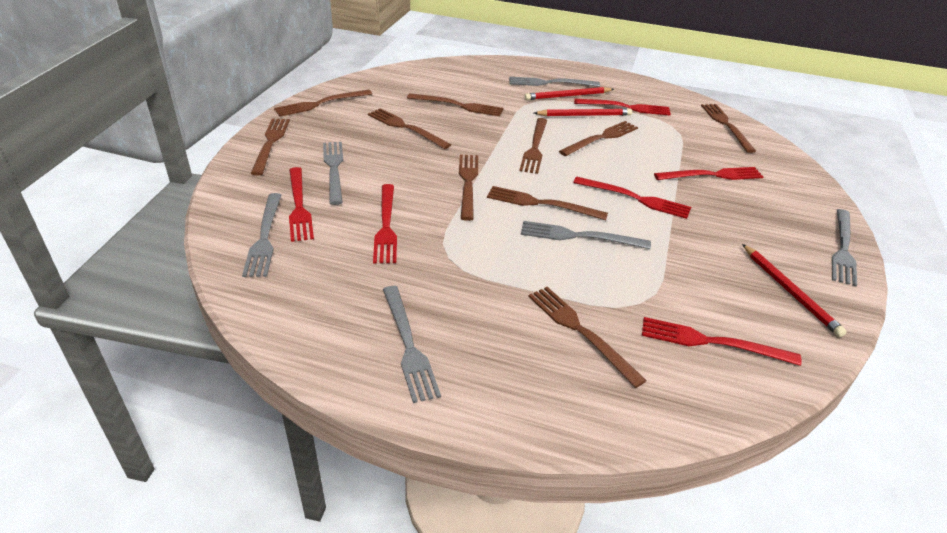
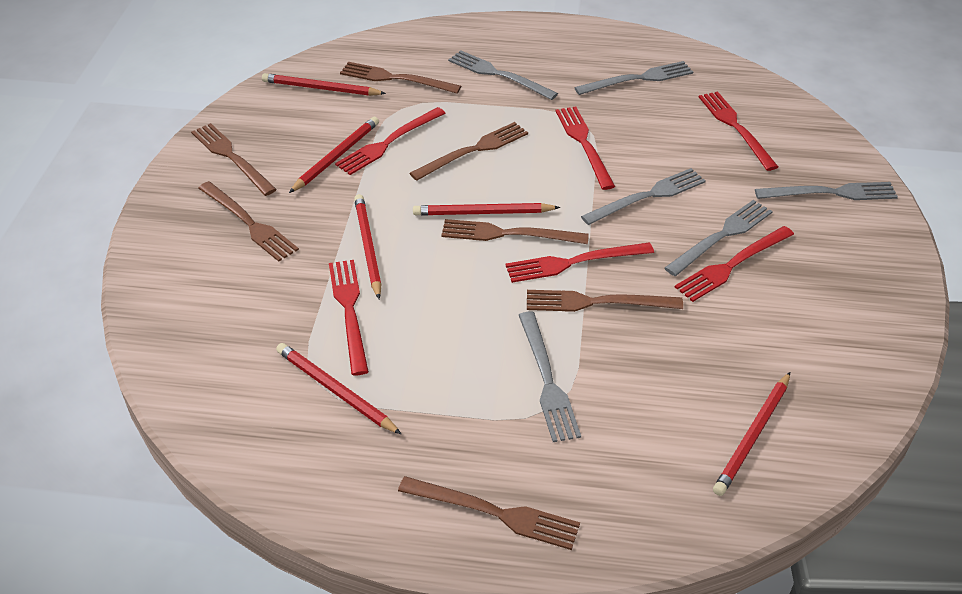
brown fork: 10 -> 7
red pencil: 3 -> 6

